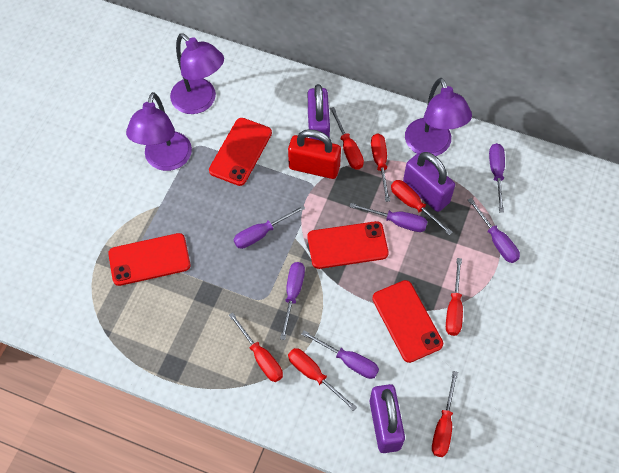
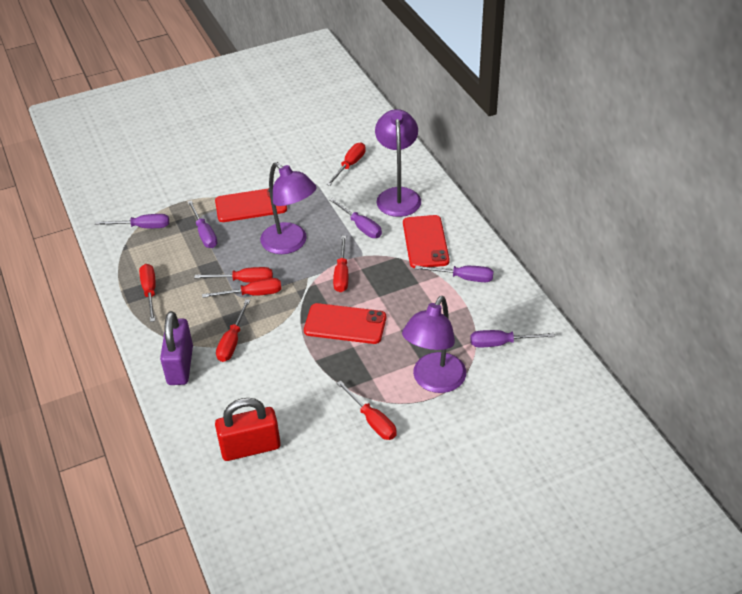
purple padlock: 3 -> 1
purple screwdriver: 6 -> 5
red phone: 4 -> 3

